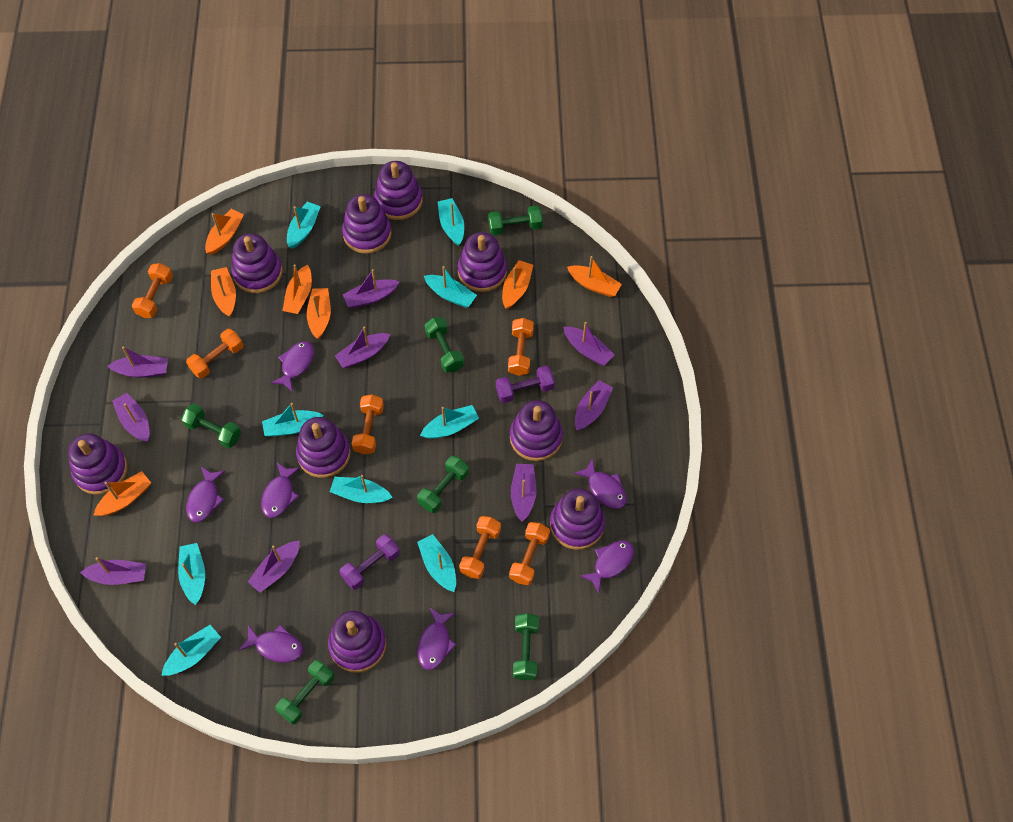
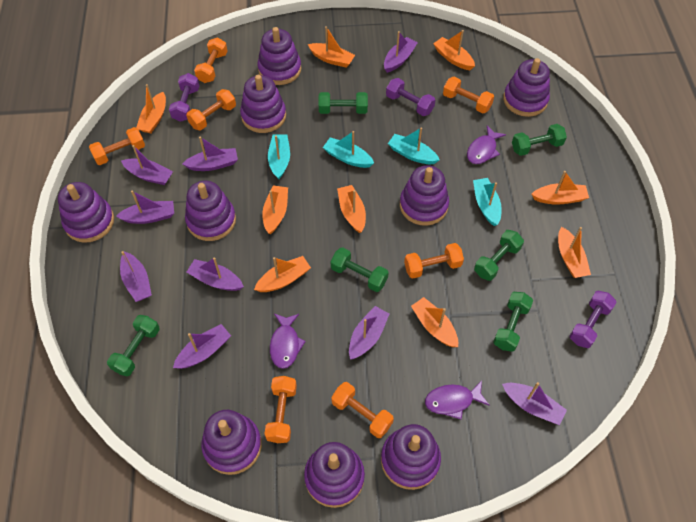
orange boat: 7 -> 9
orange dumbbell: 6 -> 7
purple dumbbell: 2 -> 3
purple fish: 7 -> 3
turquoise boat: 9 -> 4

